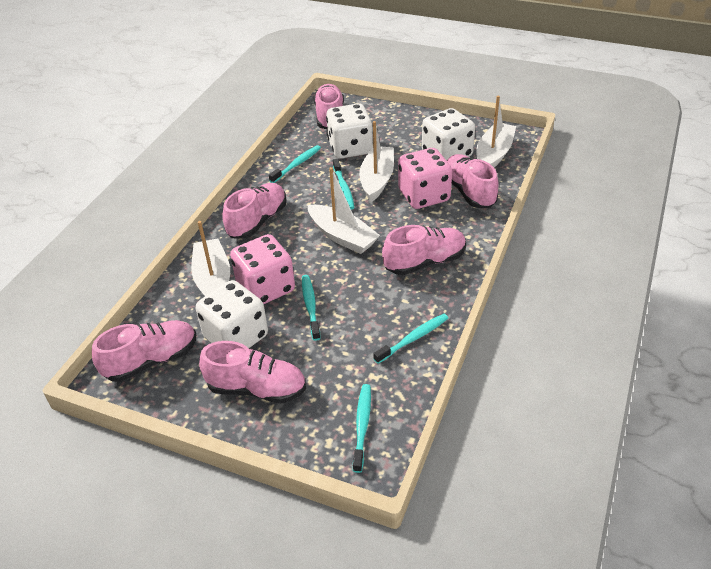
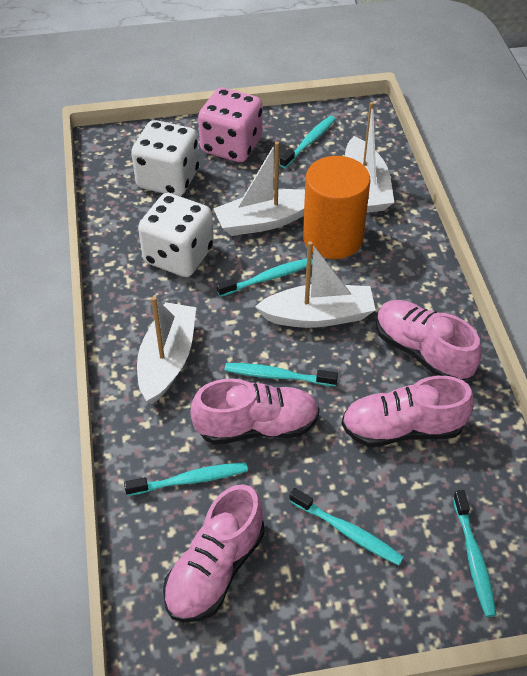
orange cylinder: 0 -> 1
pink dice: 2 -> 1
pink shoe: 6 -> 4
turquoise toothbrush: 5 -> 6
white dice: 3 -> 2

